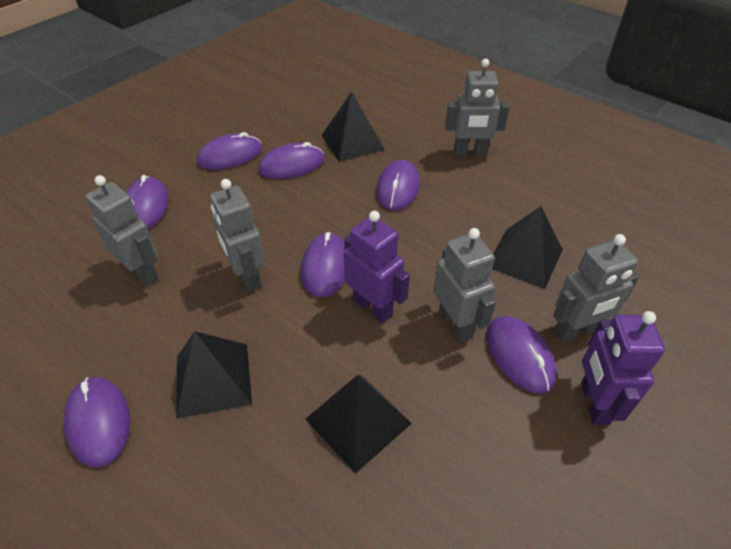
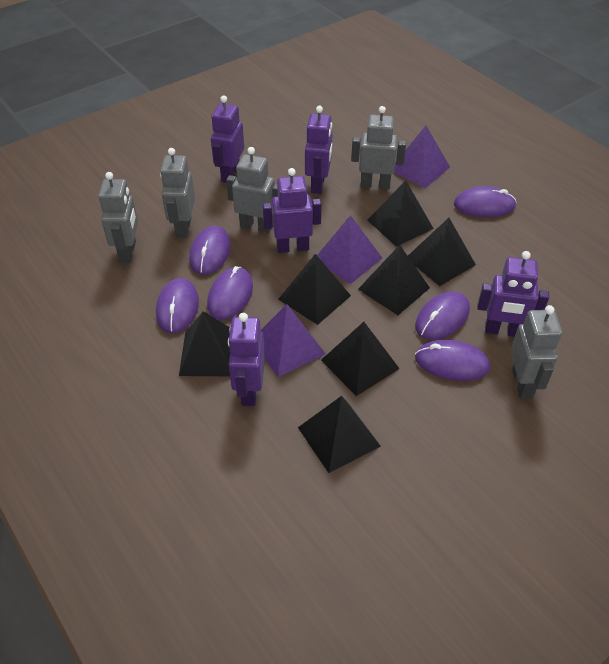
black pyramid: 4 -> 7
purple mouse: 7 -> 6
purple pyramid: 0 -> 3
purple robot: 2 -> 5

